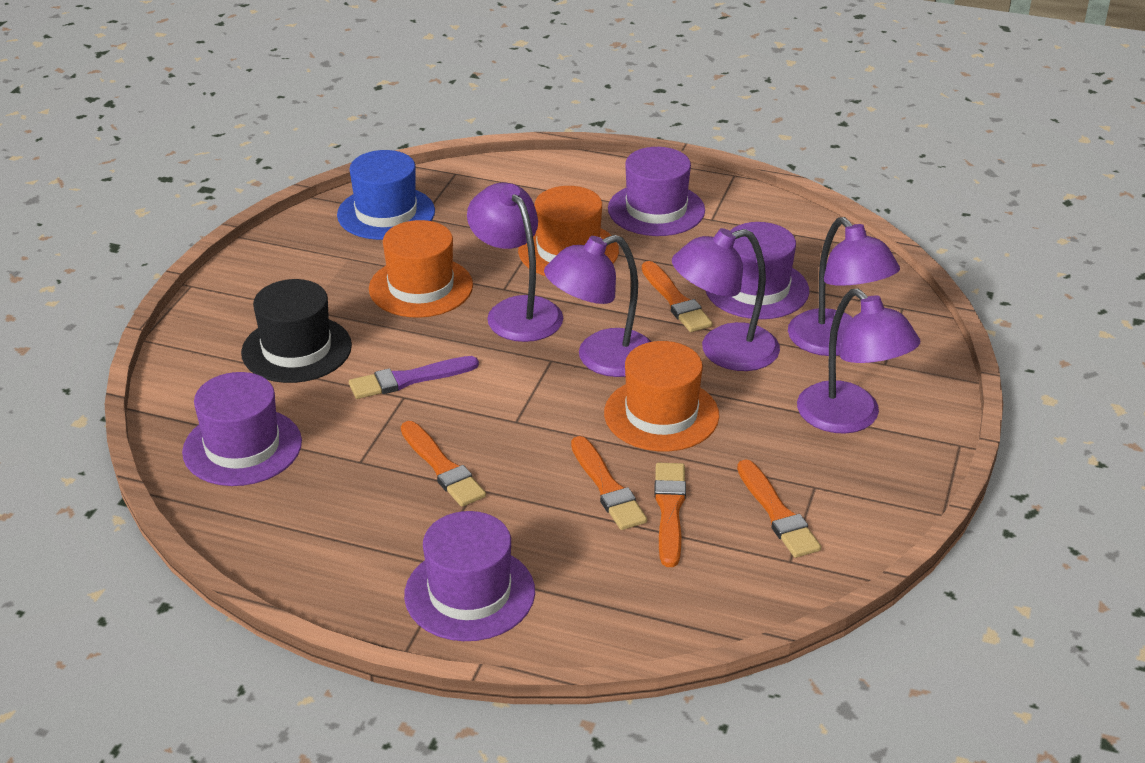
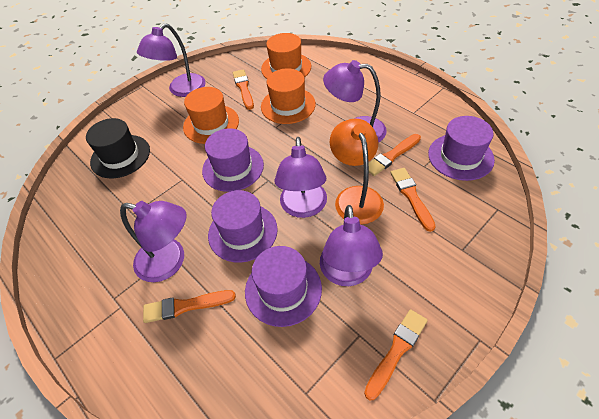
blue hat: 1 -> 0
orange lamp: 0 -> 1
purple brush: 1 -> 0

